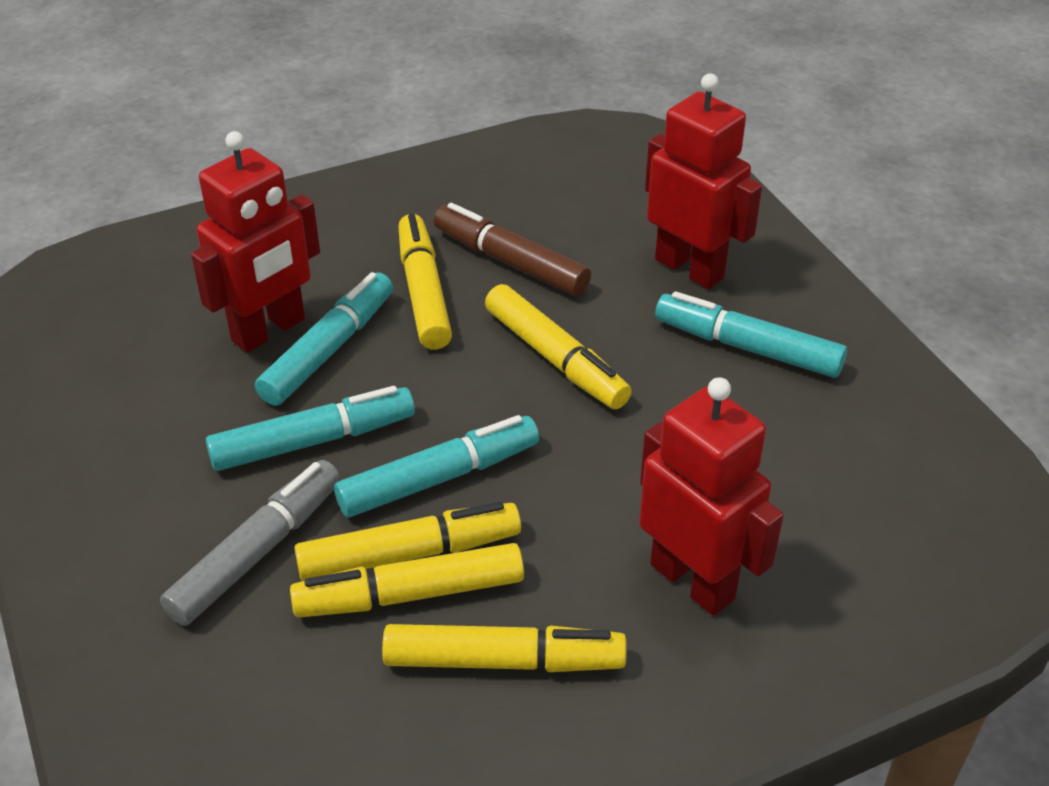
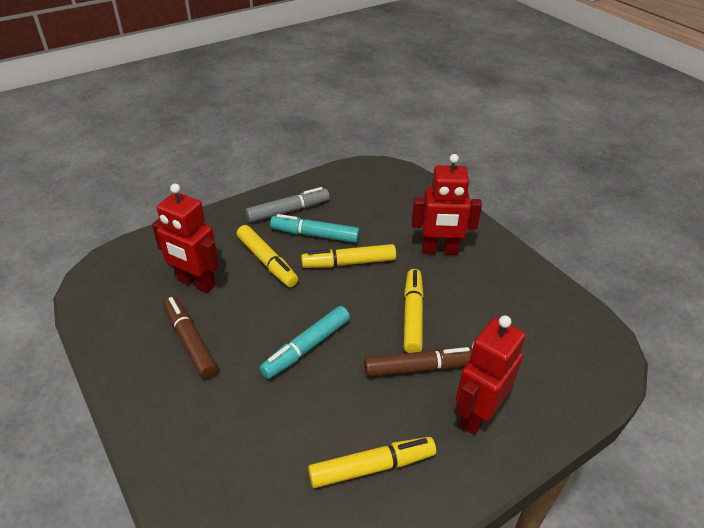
brown marker: 1 -> 2
turquoise marker: 4 -> 2
yellow marker: 5 -> 4

